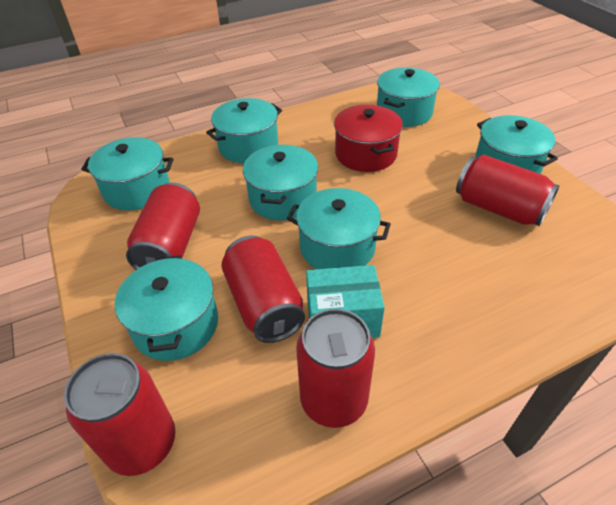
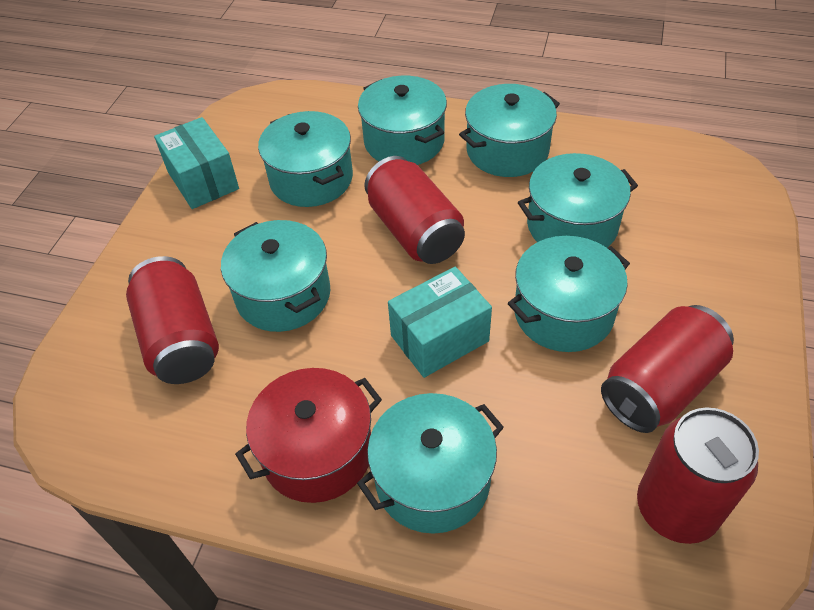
red can: 5 -> 4
turquoise box: 1 -> 2

